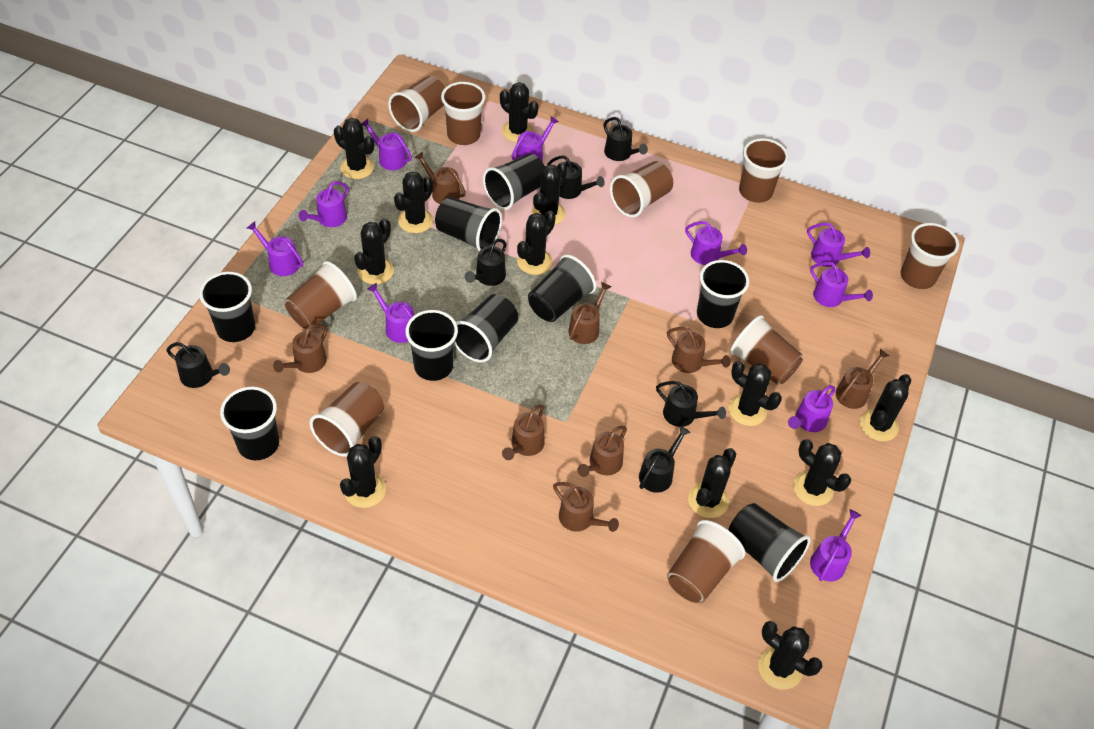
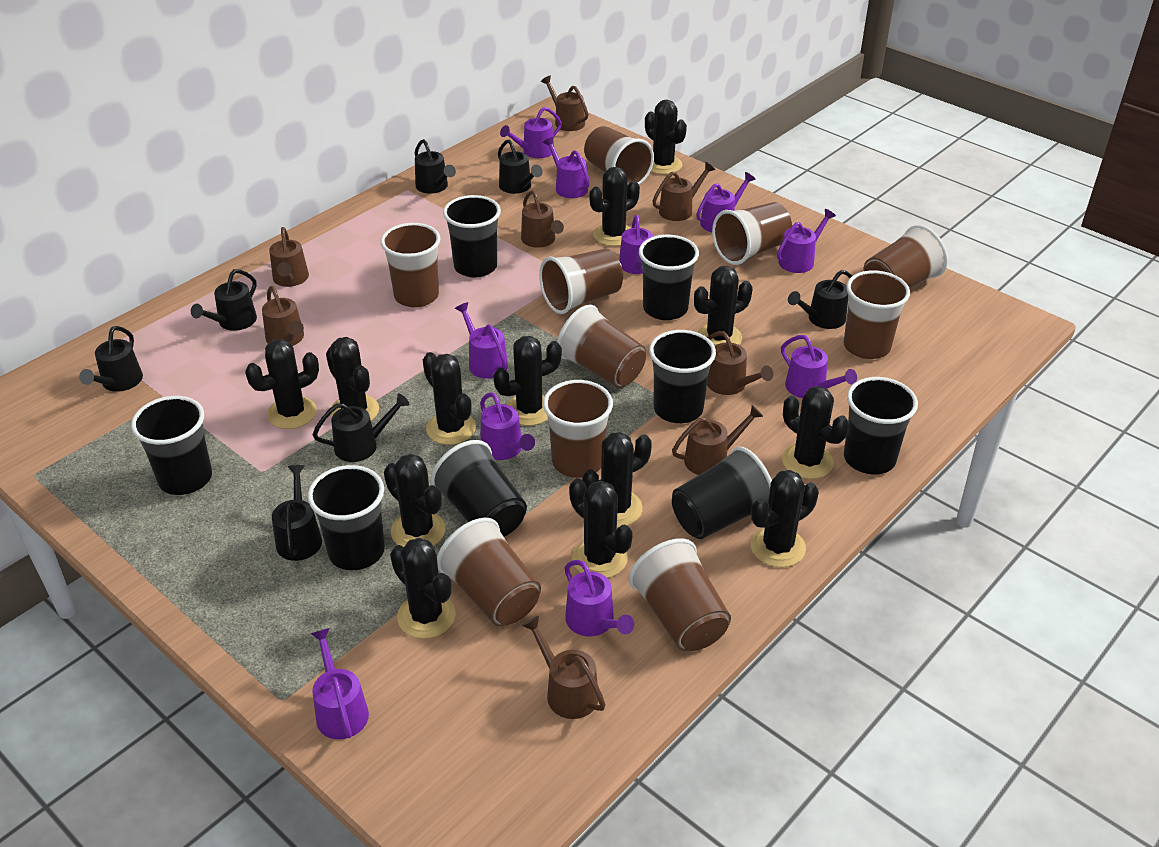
black cactus: 12 -> 13
black cup: 9 -> 8
black watering can: 6 -> 7
brown cup: 9 -> 10

